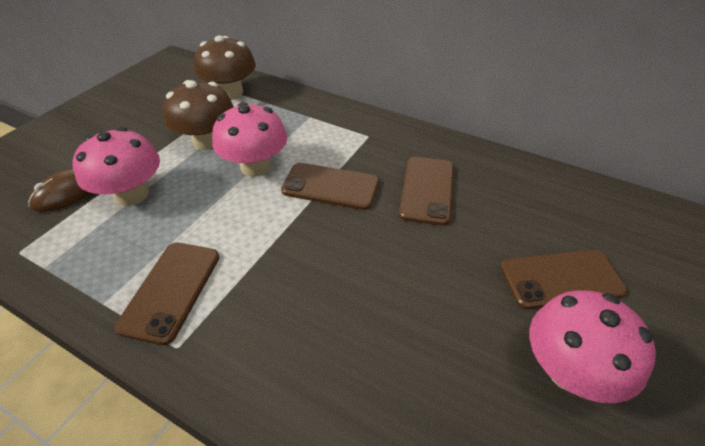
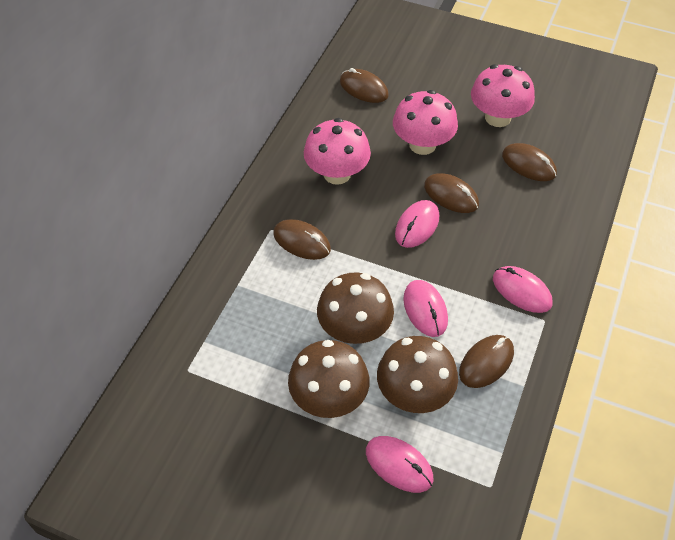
brown mouse: 1 -> 5
brown mushroom: 2 -> 3
brown phone: 4 -> 0
pink mouse: 0 -> 4

